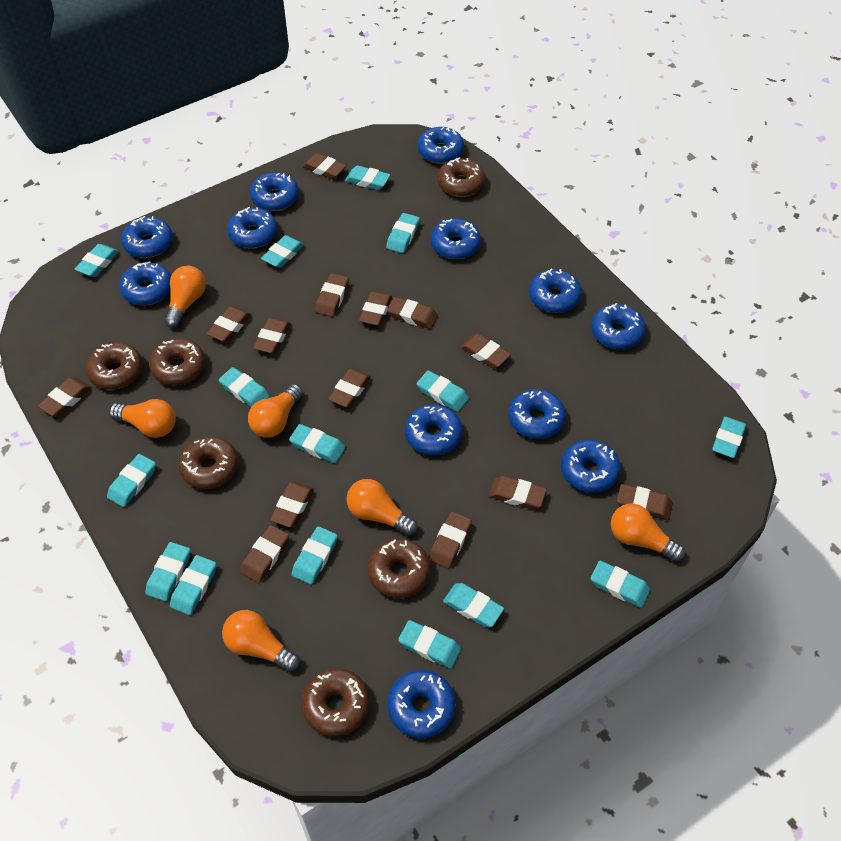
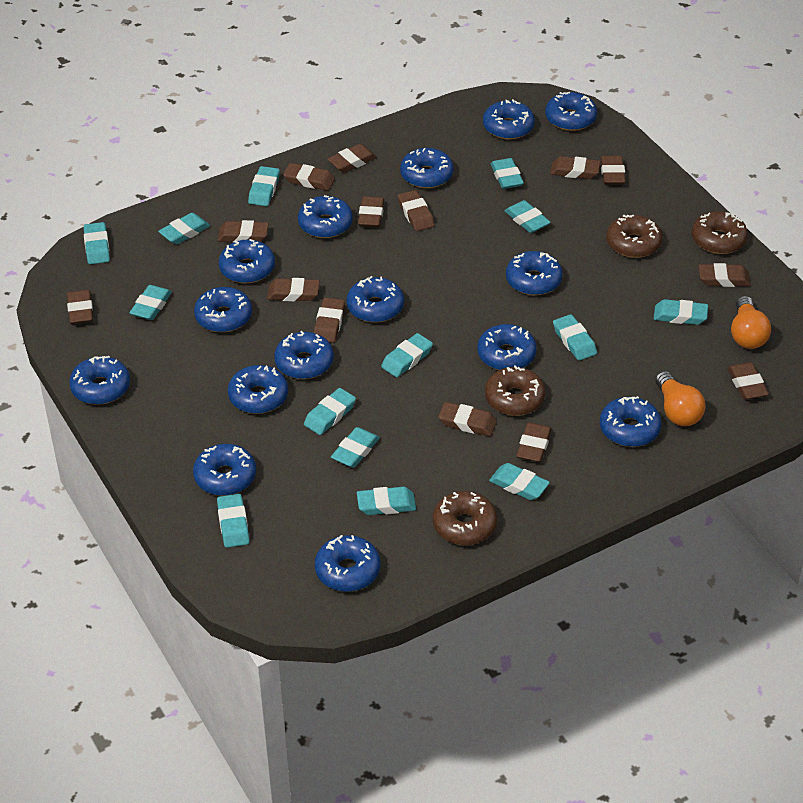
blue donut: 12 -> 15
brown donut: 6 -> 4
orange light bulb: 6 -> 2
turquoise eraser: 15 -> 14

